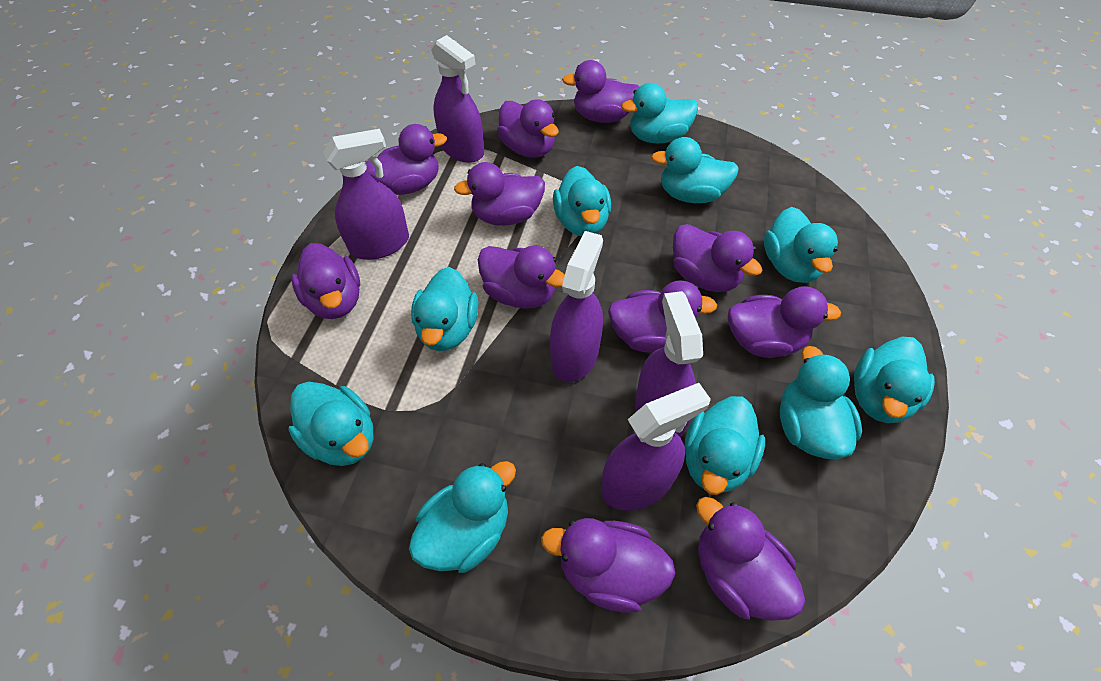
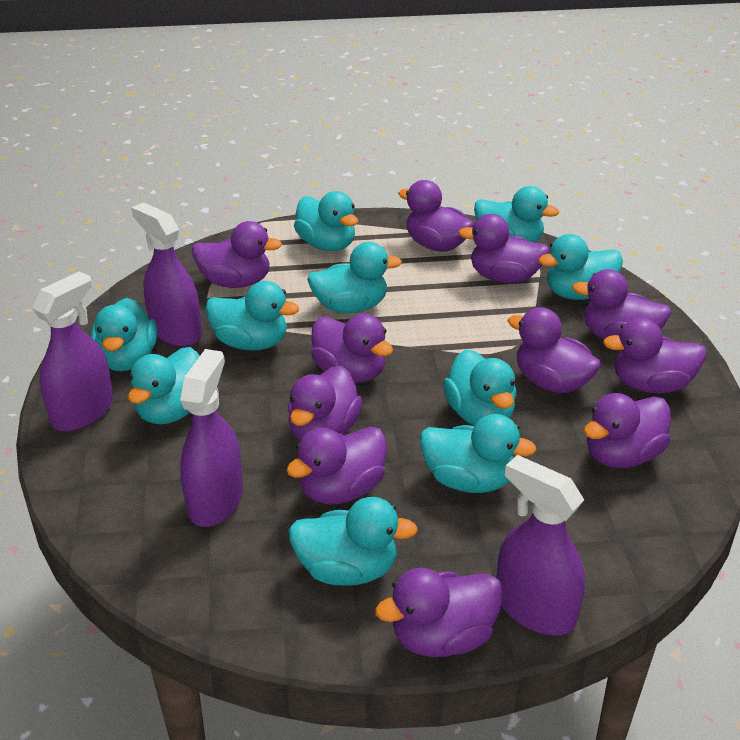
purple spray bottle: 5 -> 4

